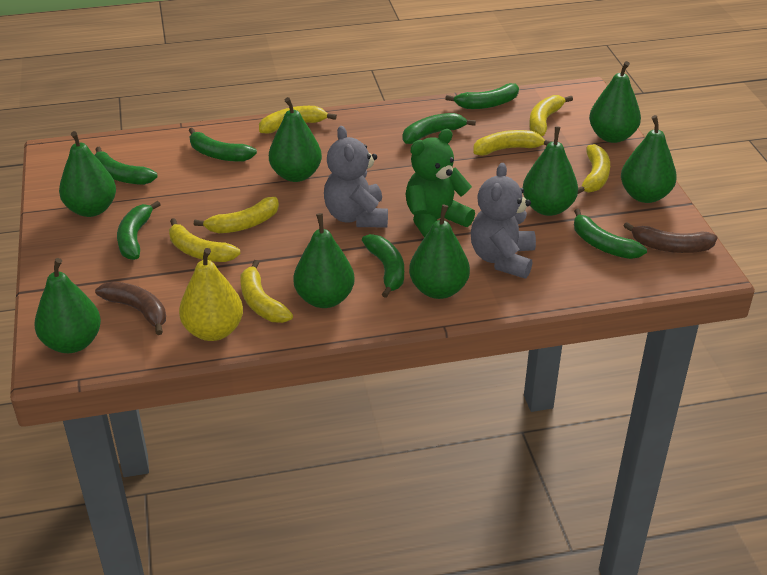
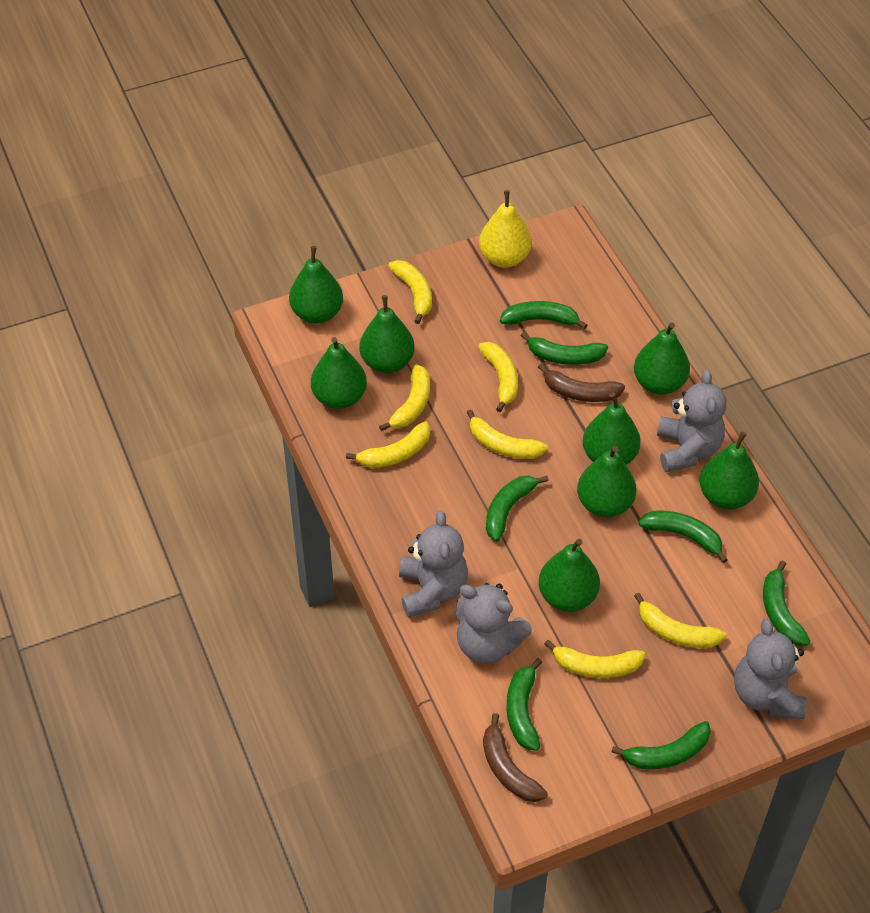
green teddy bear: 1 -> 0
grey teddy bear: 2 -> 4

